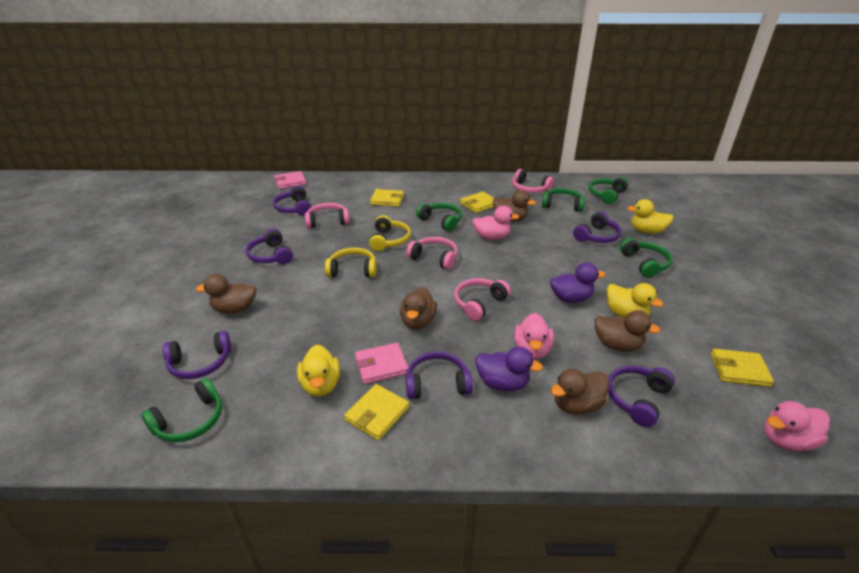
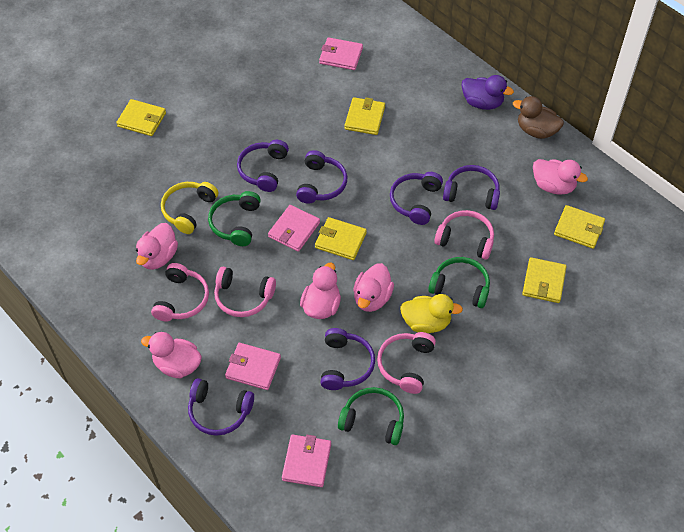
brown duck: 5 -> 1
green headphones: 5 -> 3
pink duck: 3 -> 5
pink wallet: 2 -> 4
purple duck: 2 -> 1
yellow duck: 3 -> 1
yellow headphones: 2 -> 1
yellow wallet: 4 -> 5

